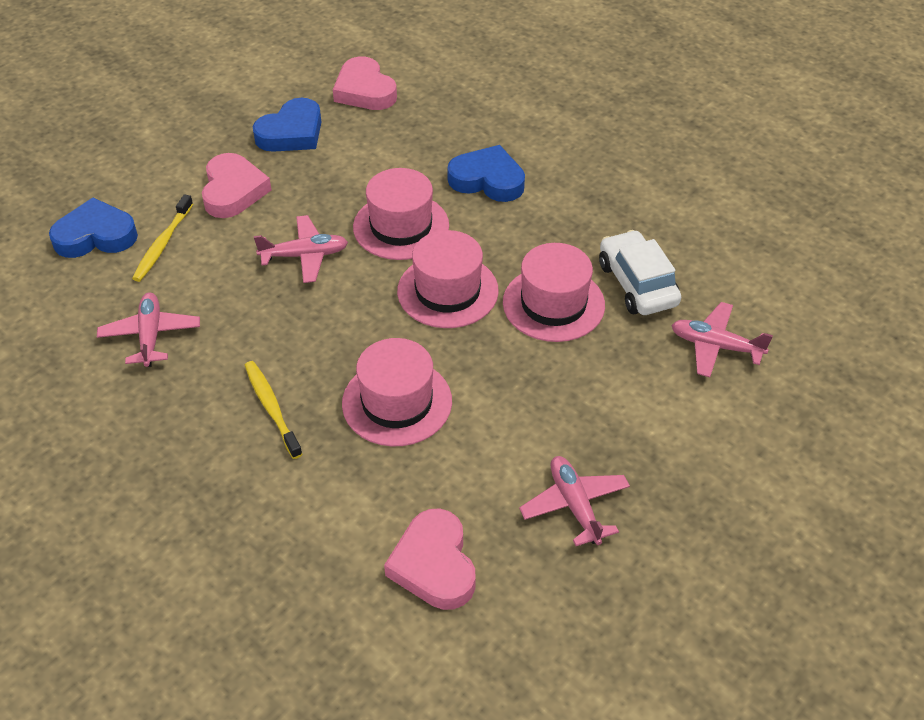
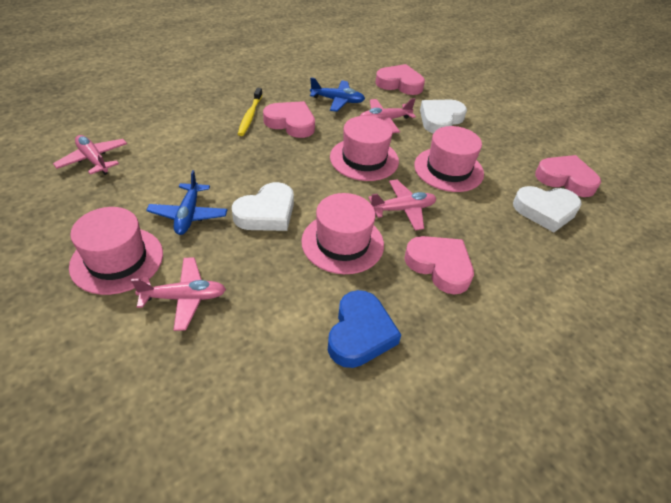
blue heart: 3 -> 1
blue plane: 0 -> 2
pink heart: 3 -> 4
white car: 1 -> 0
white heart: 0 -> 3
yellow toothbrush: 2 -> 1

